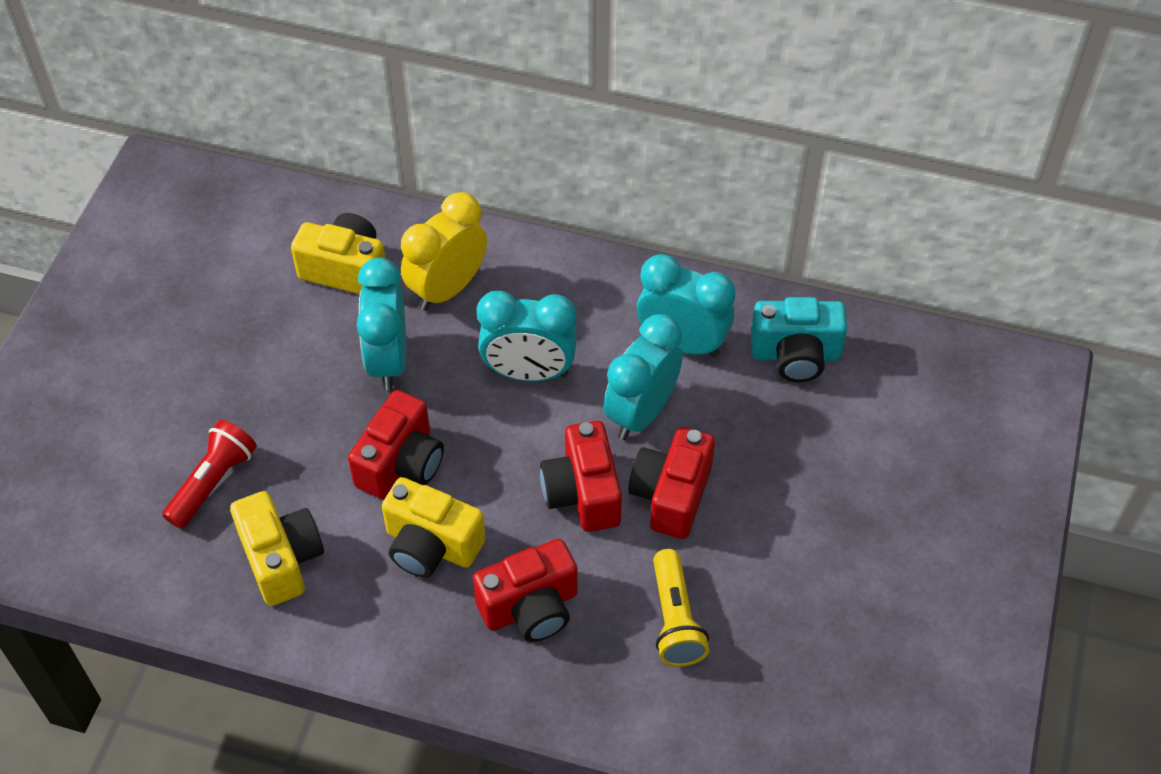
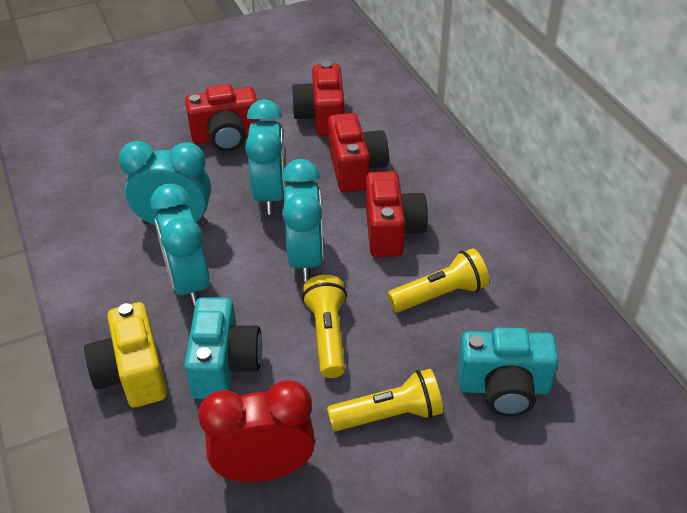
red clock: 0 -> 1
red flashlight: 1 -> 0
turquoise camera: 1 -> 2
yellow camera: 3 -> 1
yellow clock: 1 -> 0
yellow flashlight: 1 -> 3

